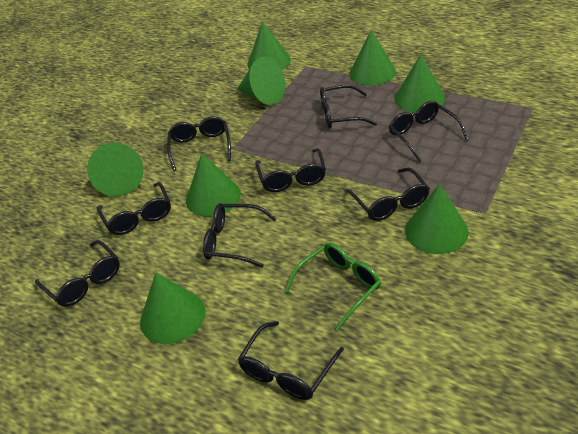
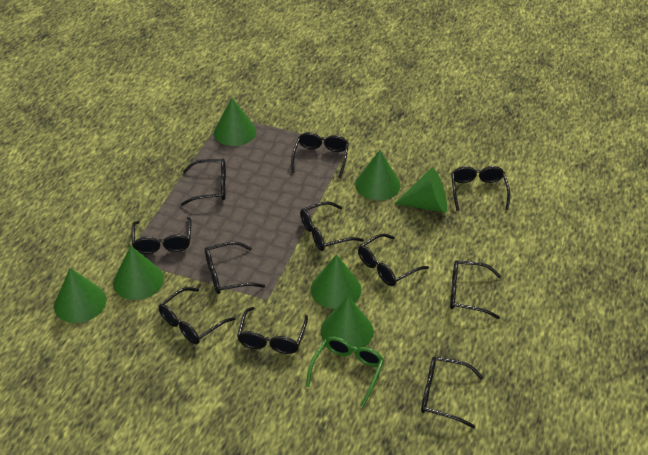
black glasses: 9 -> 11
green cone: 8 -> 7

